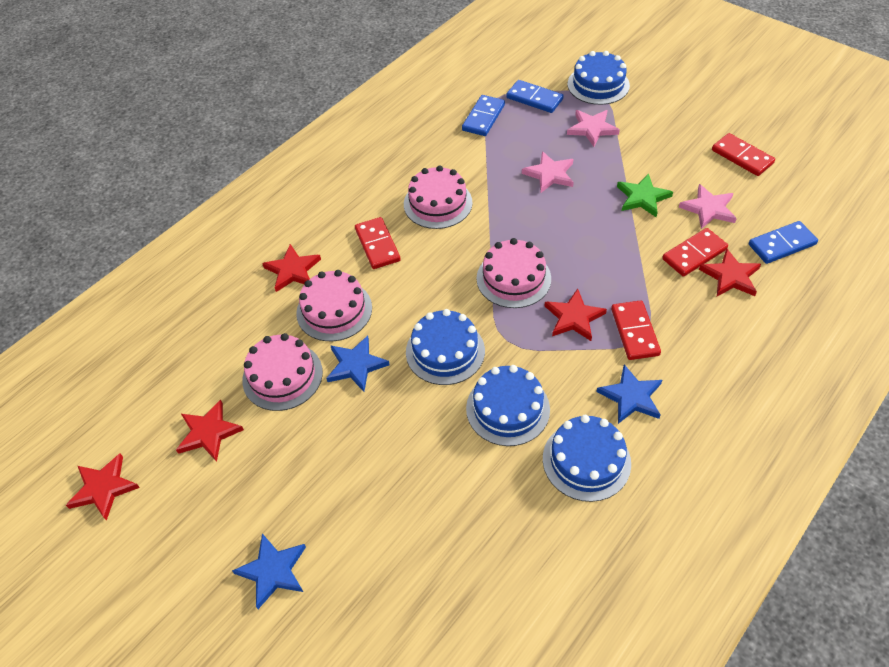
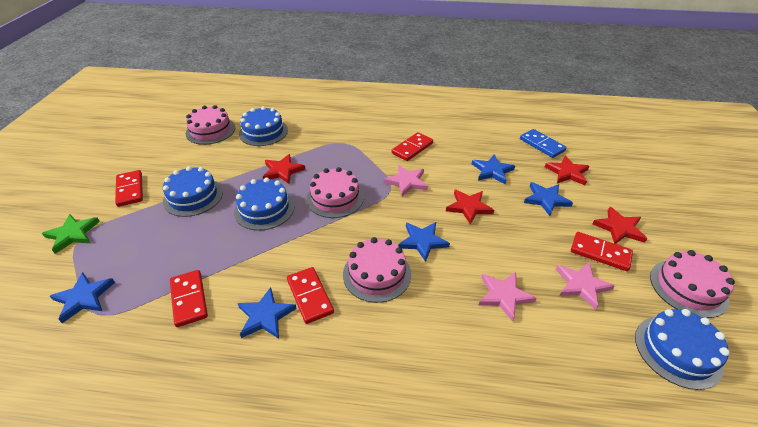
blue domino: 3 -> 1
blue star: 3 -> 5
red domino: 4 -> 5
red star: 5 -> 4

